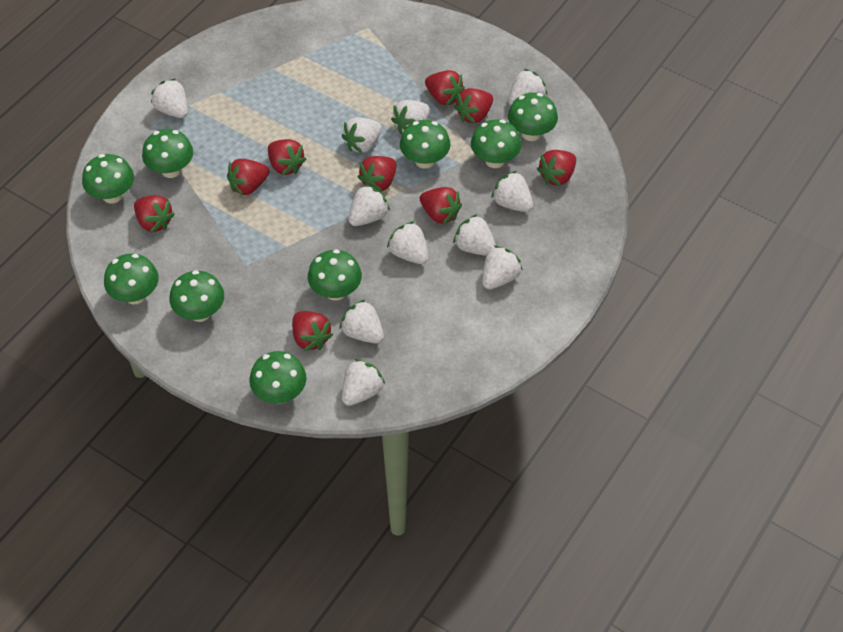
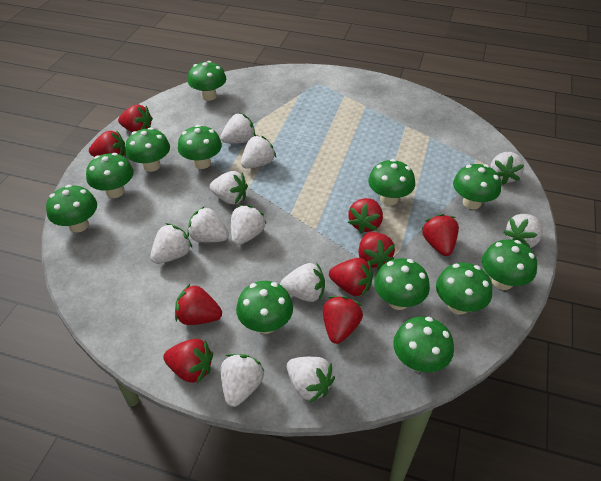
green mushroom: 9 -> 12

